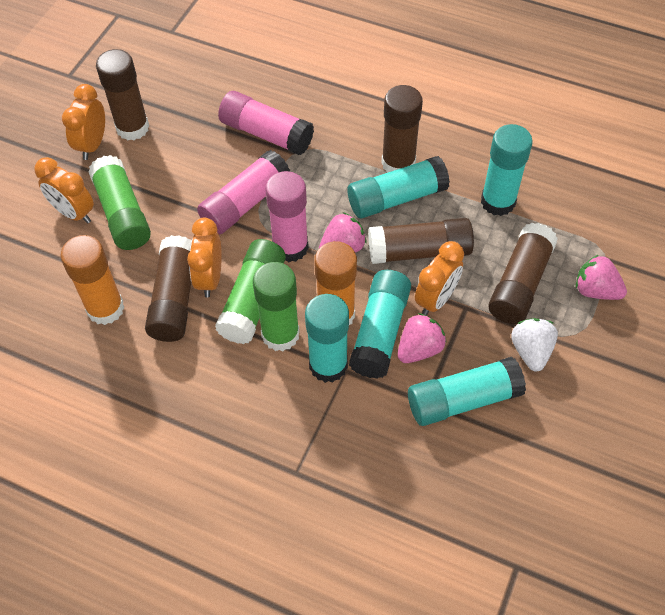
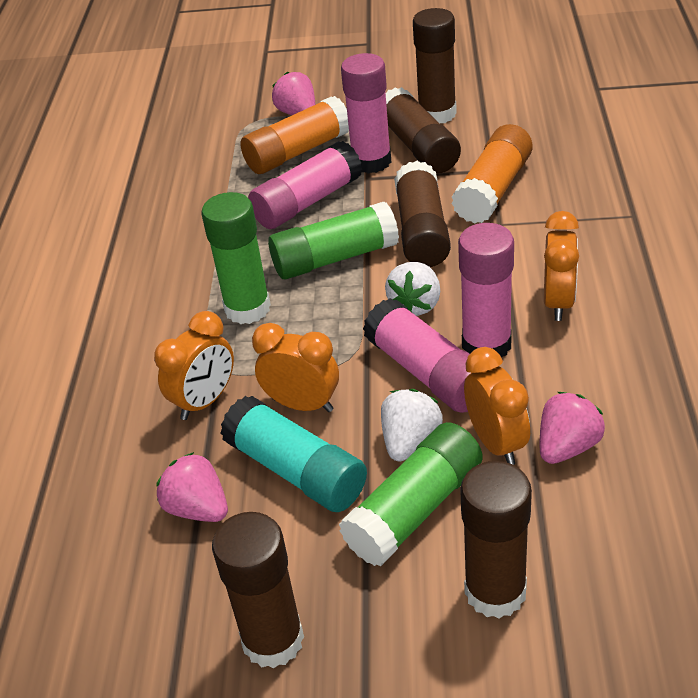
pink glue stick: 3 -> 4
turquoise glue stick: 5 -> 1
white strawberry: 1 -> 2

